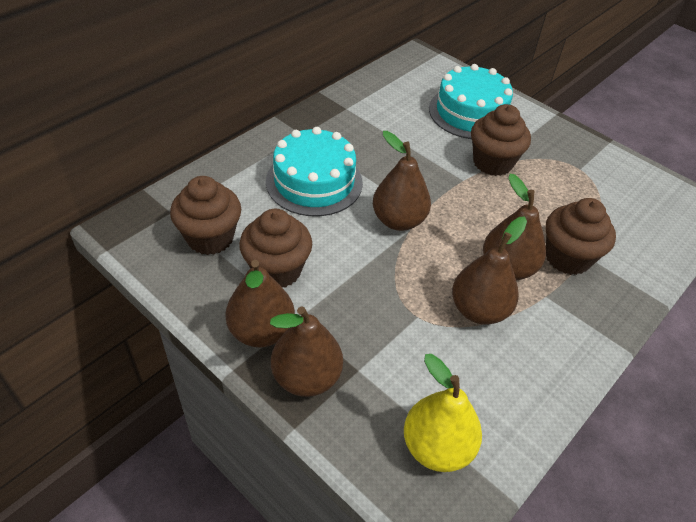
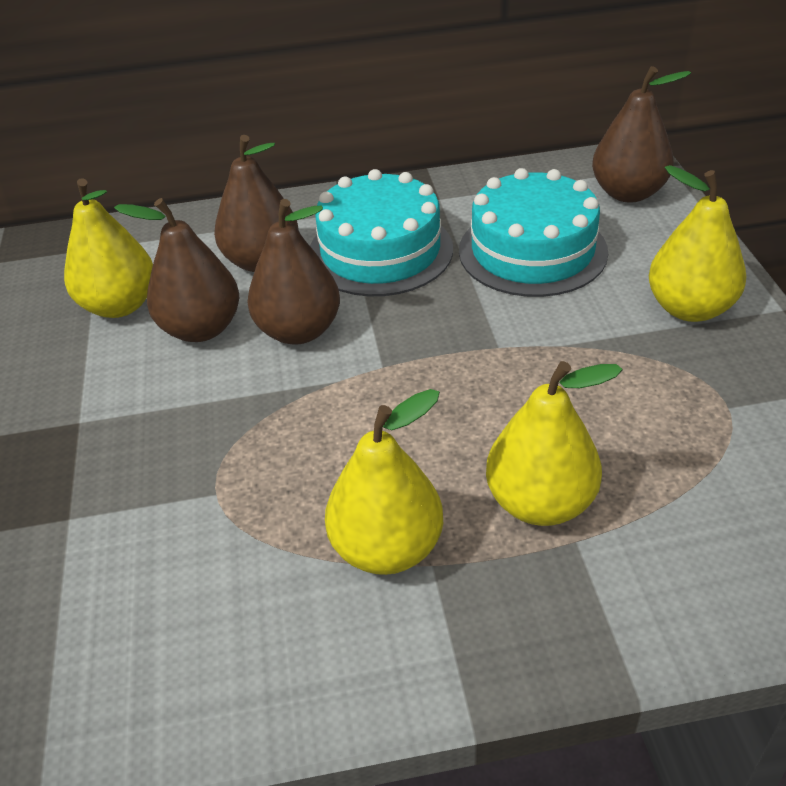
brown cupcake: 4 -> 0
brown pear: 5 -> 4
yellow pear: 1 -> 4

